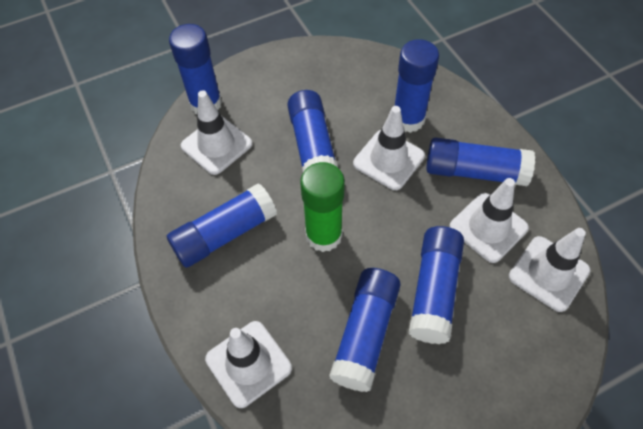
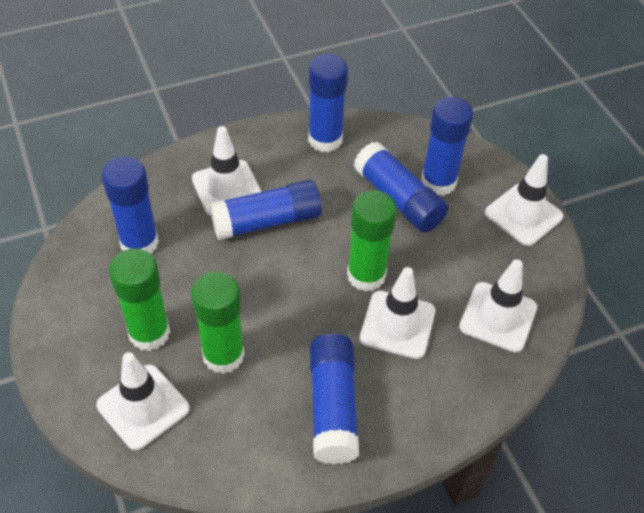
blue glue stick: 7 -> 6
green glue stick: 1 -> 3

